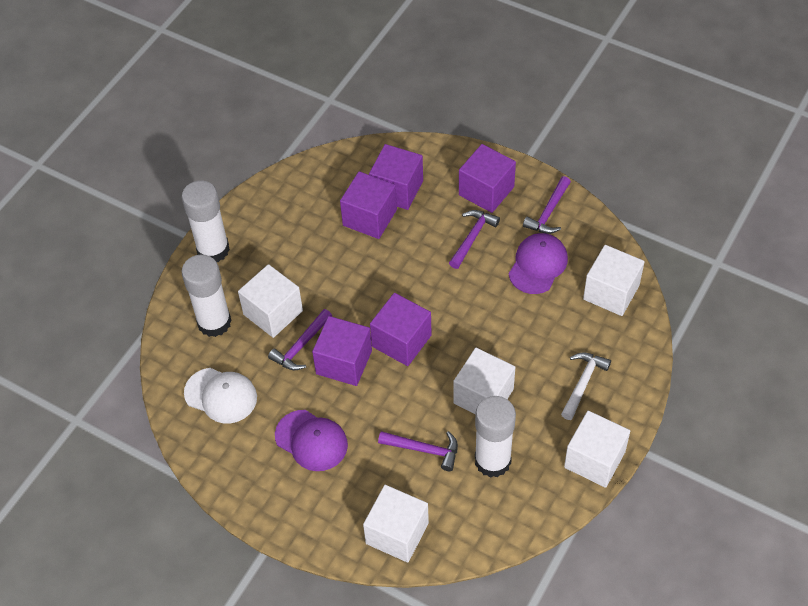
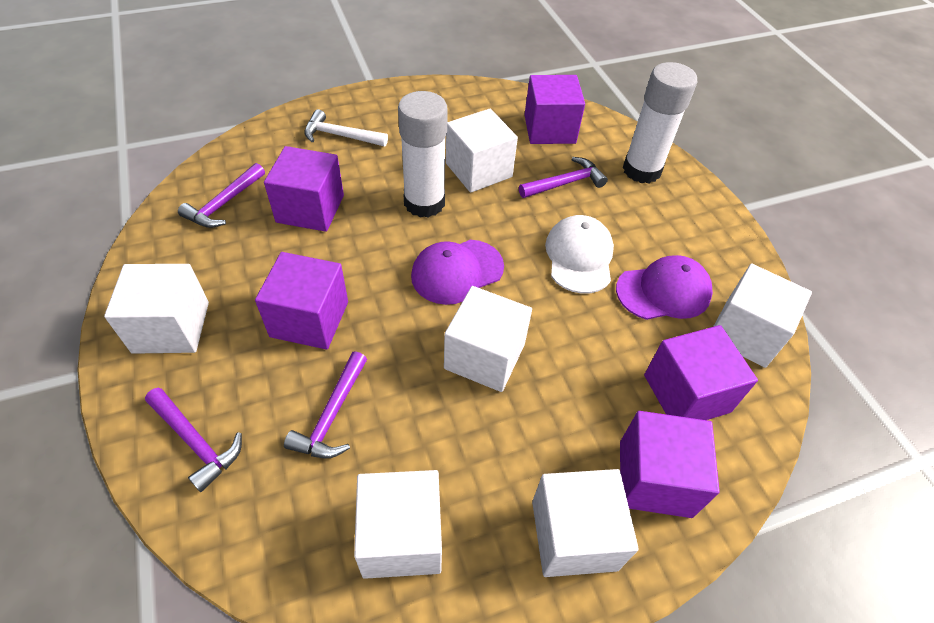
white cube: 5 -> 6
white glue stick: 3 -> 2

